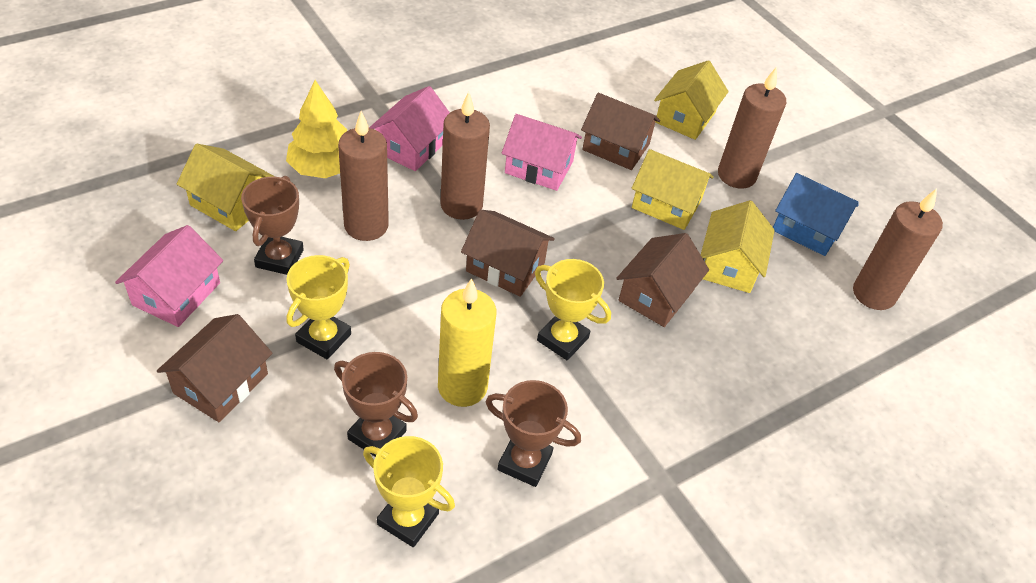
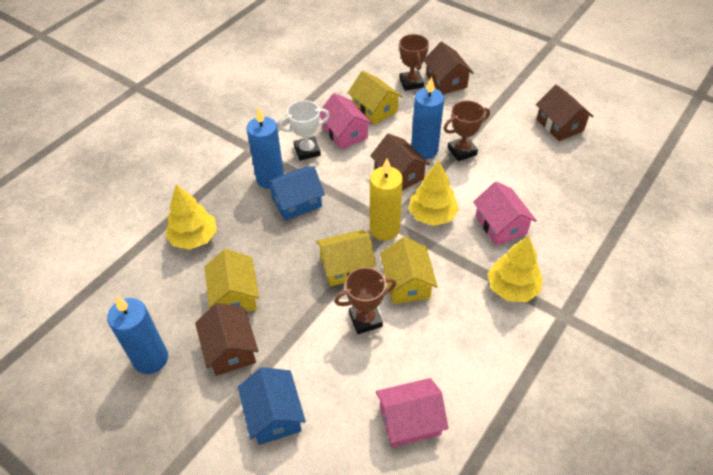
blue candle: 0 -> 3
blue house: 1 -> 2
brown candle: 4 -> 0
white trophy: 0 -> 1
yellow tree: 1 -> 3
yellow trophy: 3 -> 0

